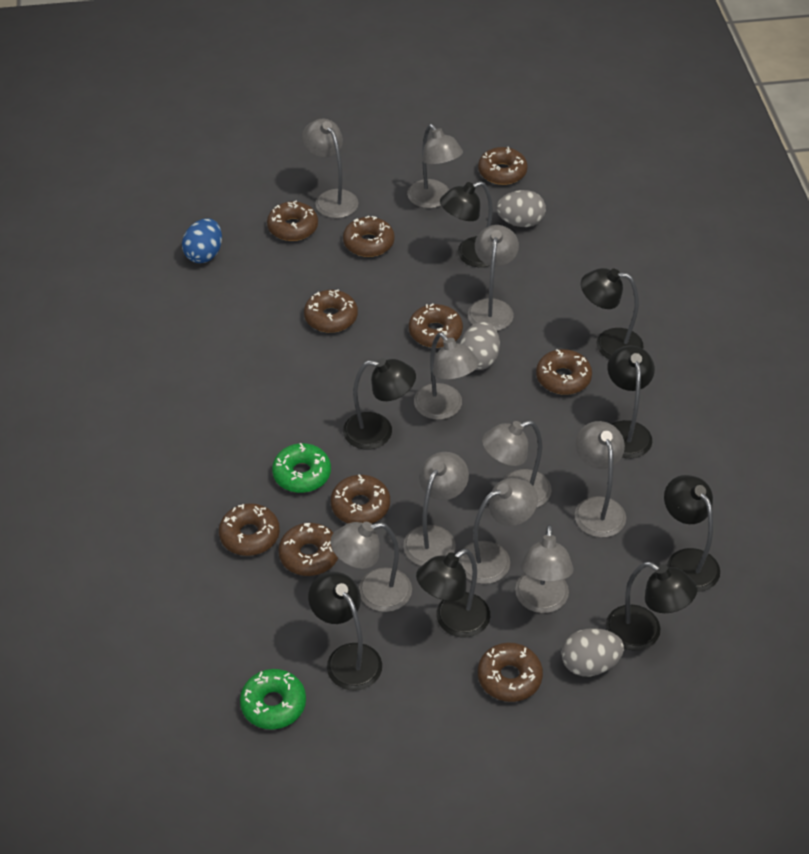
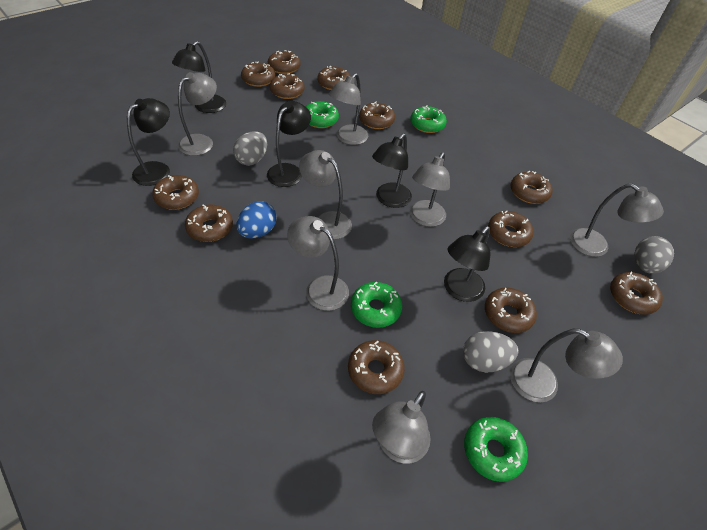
black lamp: 8 -> 5
brown donut: 10 -> 12
green donut: 2 -> 4
grey lamp: 10 -> 8

